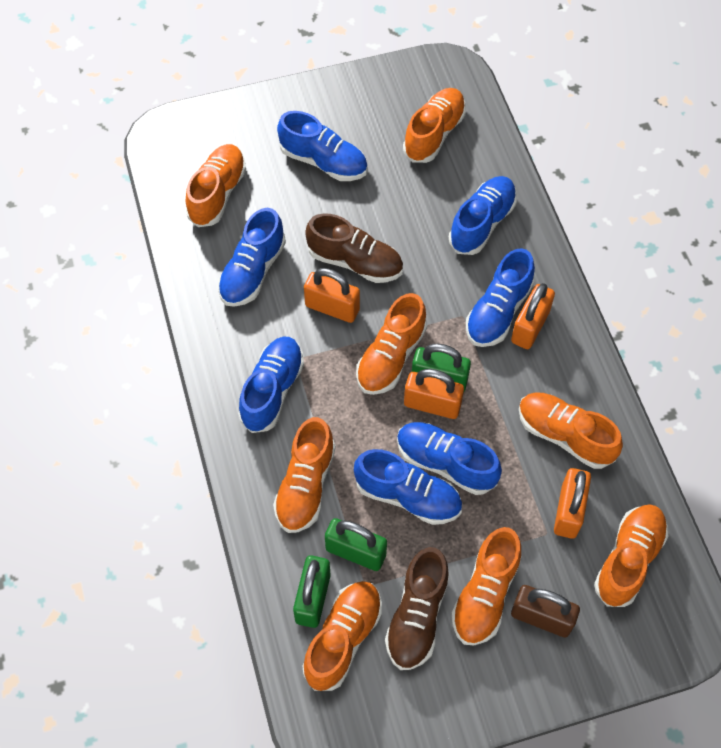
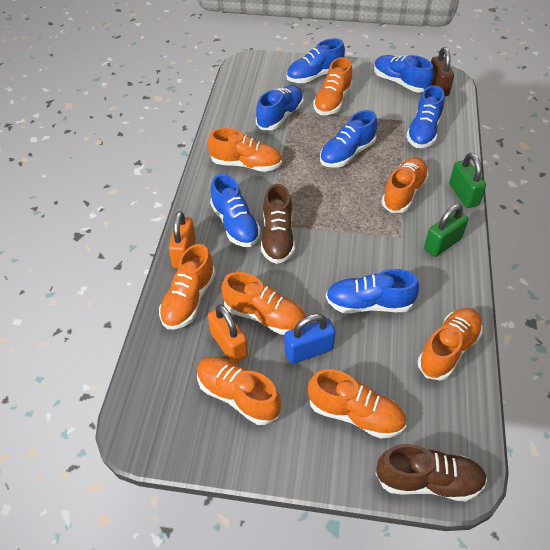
blue padlock: 0 -> 1
green padlock: 3 -> 2
orange padlock: 4 -> 2

